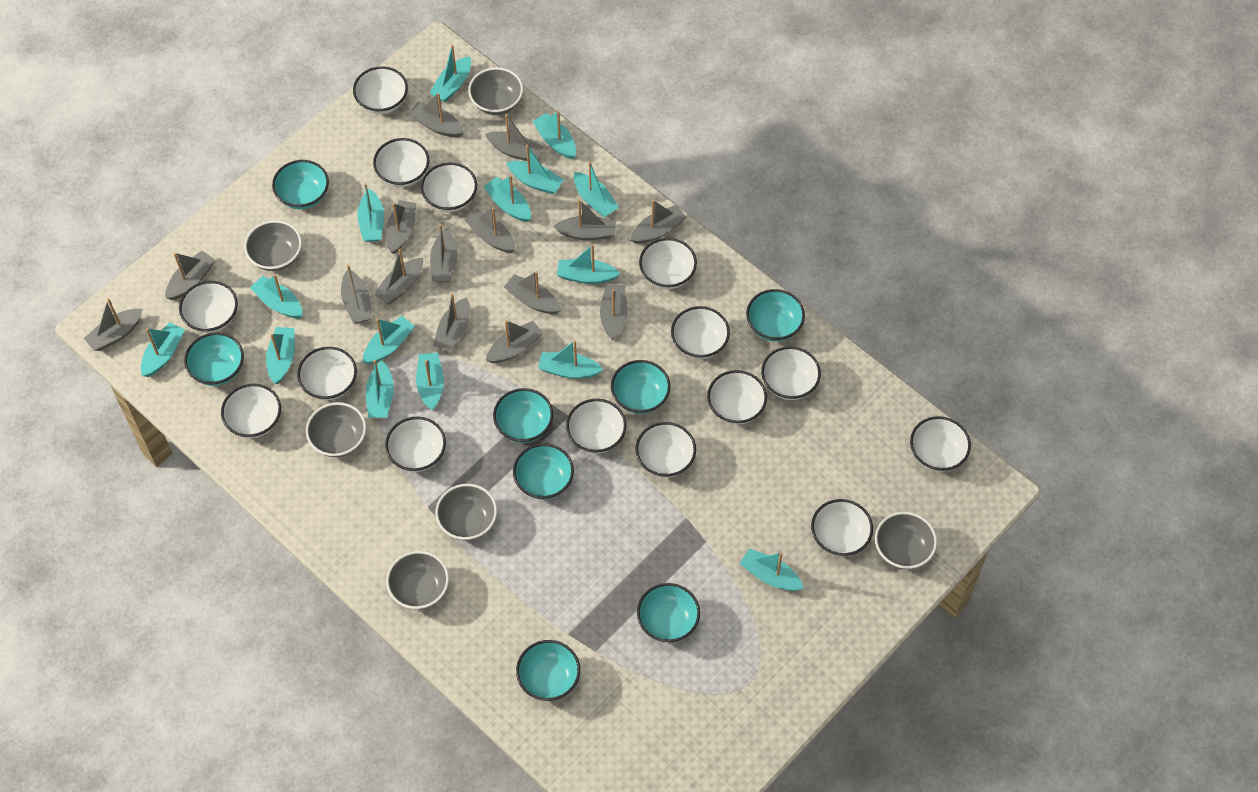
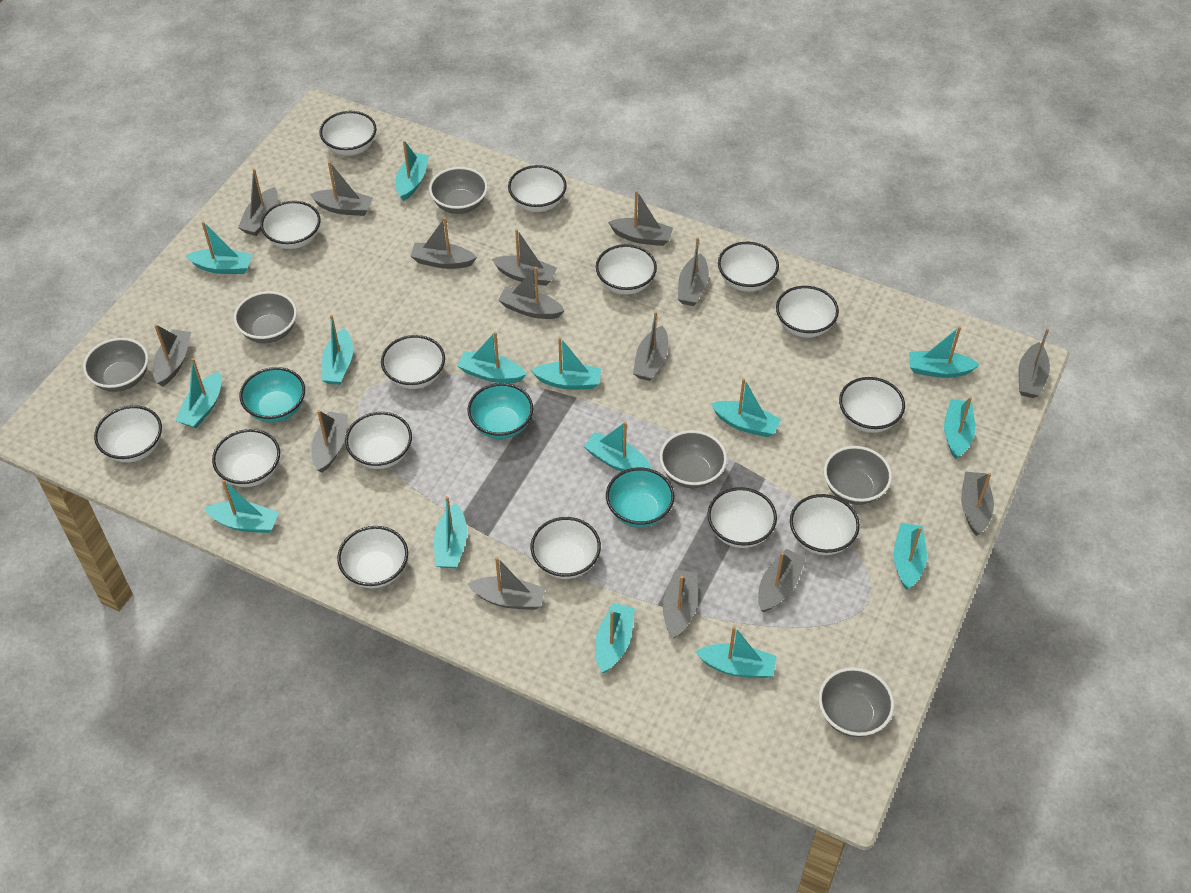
turquoise bowl: 8 -> 3

